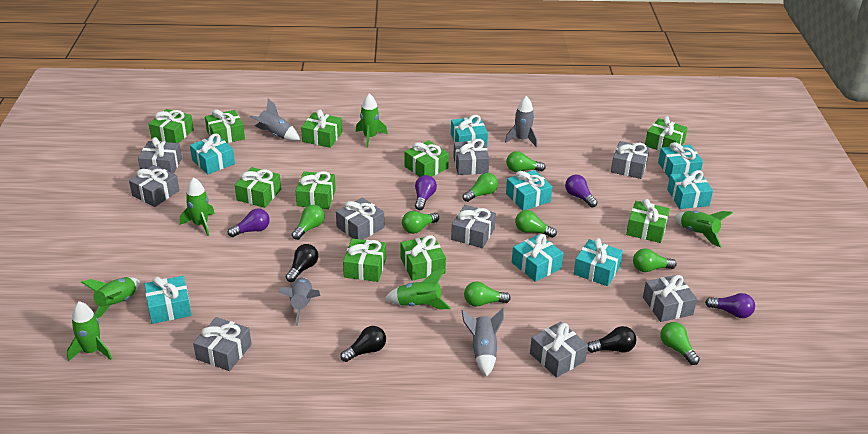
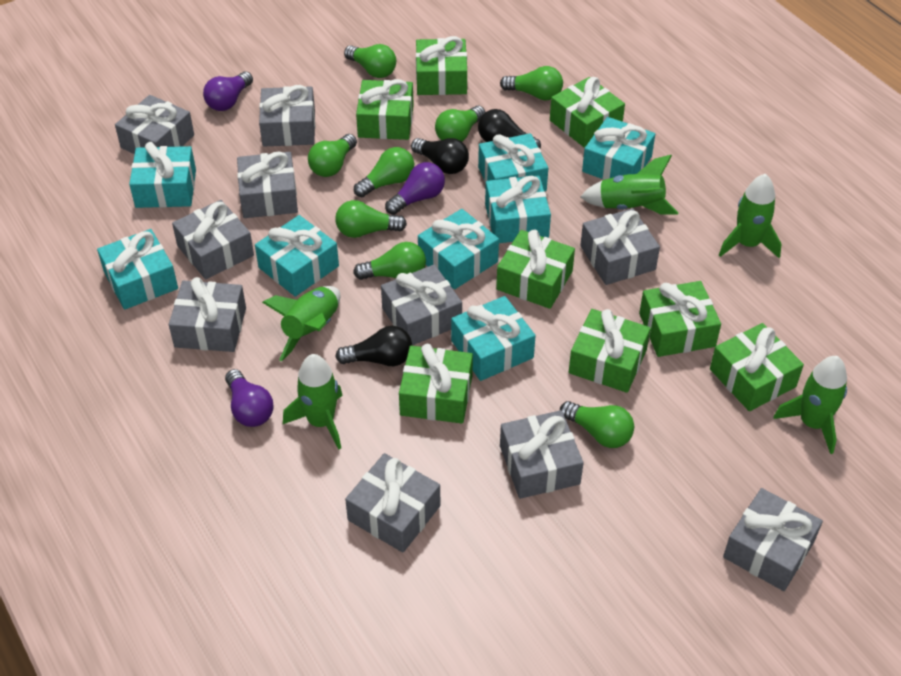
green gift: 10 -> 8
green rocket: 6 -> 5
grey gift: 9 -> 10
grey rocket: 4 -> 0
purple light bulb: 4 -> 3

